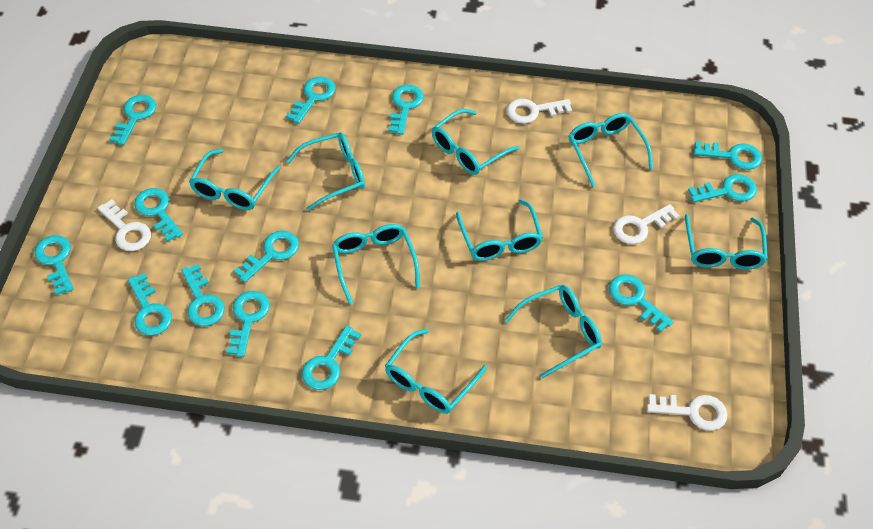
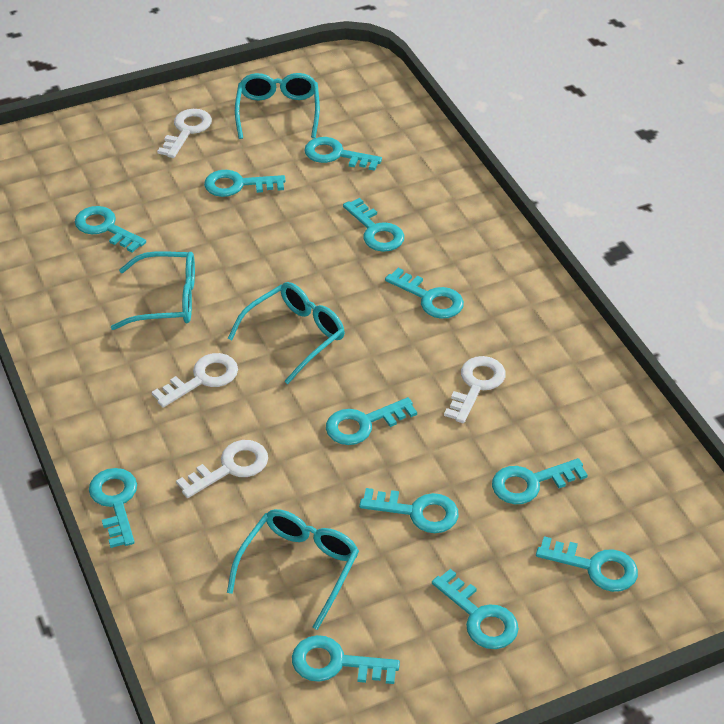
turquoise glasses: 9 -> 4
turquoise key: 13 -> 12

